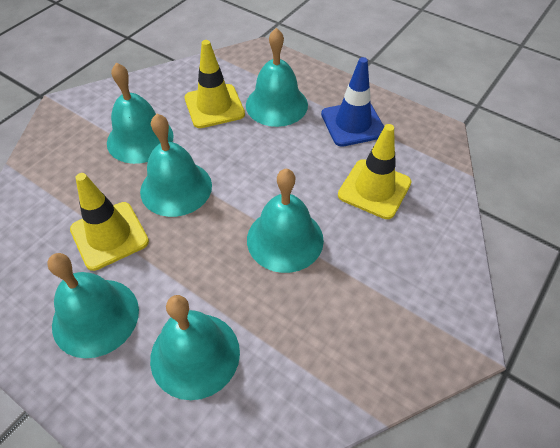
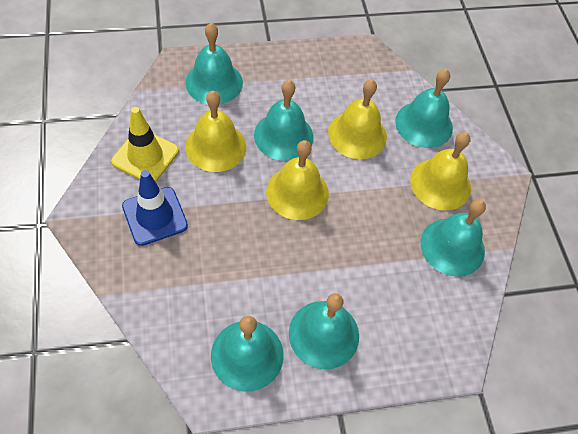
yellow bell: 0 -> 4
yellow traffic cone: 3 -> 1

